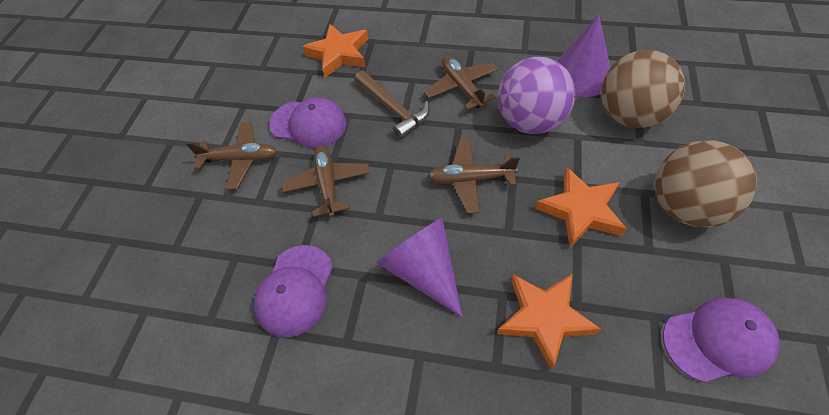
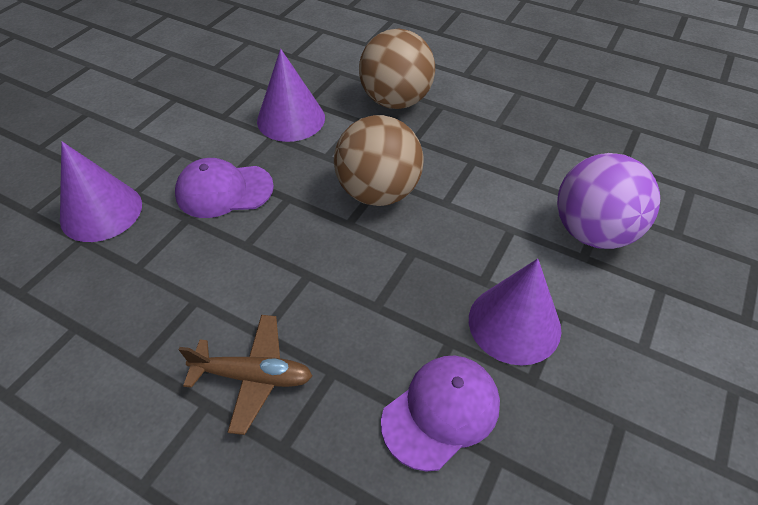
brown hammer: 1 -> 0
brown plane: 4 -> 1
orange star: 3 -> 0
purple cap: 3 -> 2
purple cone: 2 -> 3

